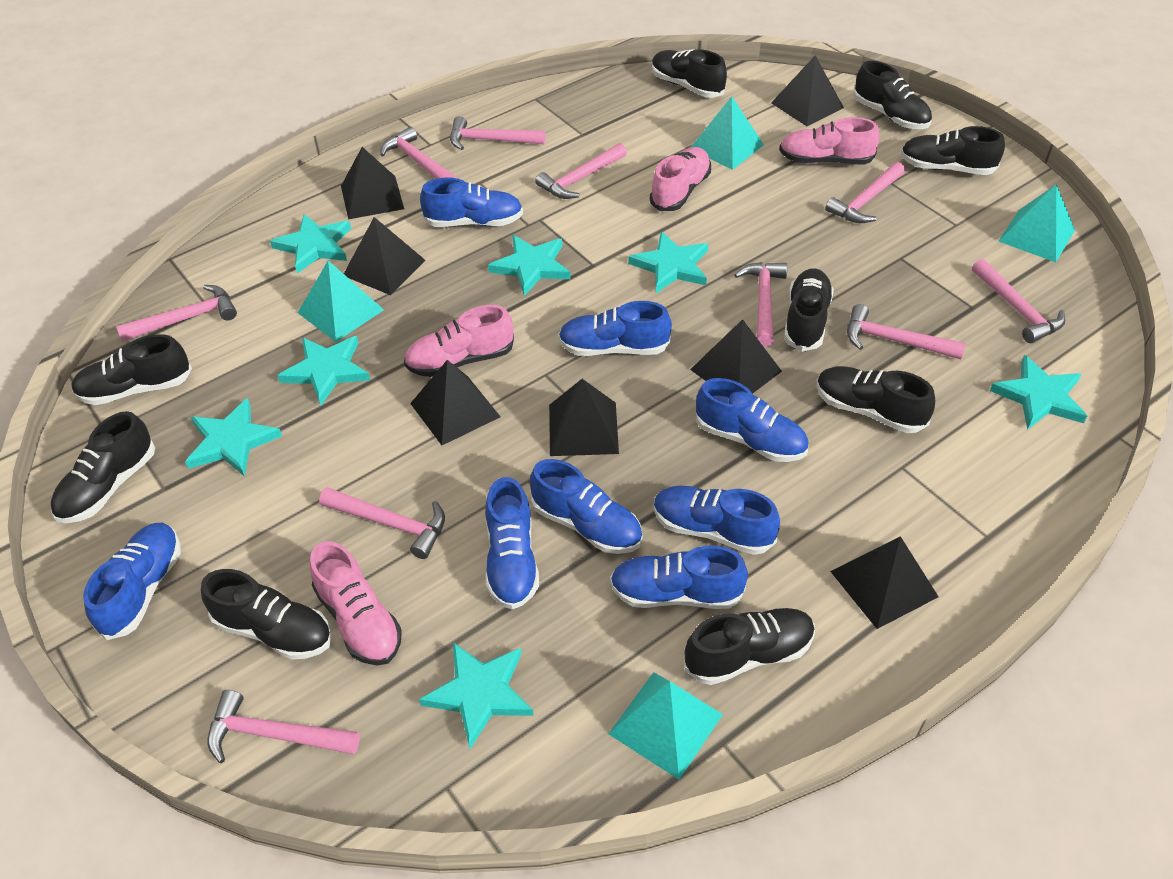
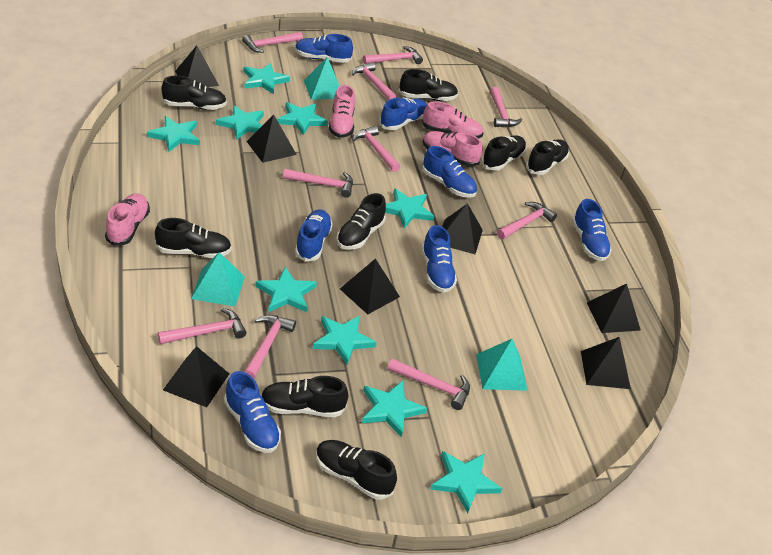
black shoe: 9 -> 8
blue shoe: 8 -> 7
turquoise pyramid: 4 -> 3
turquoise star: 7 -> 9

